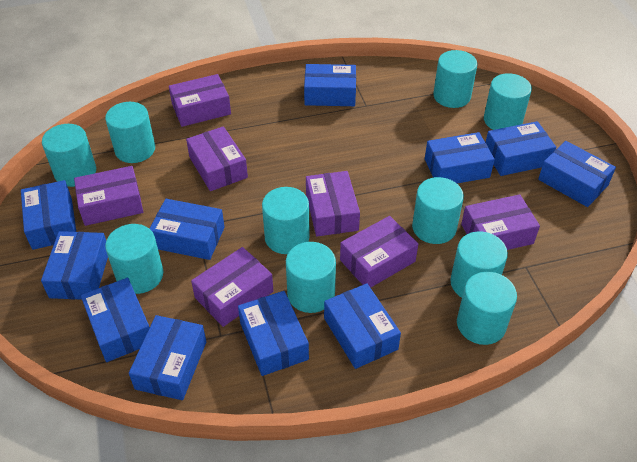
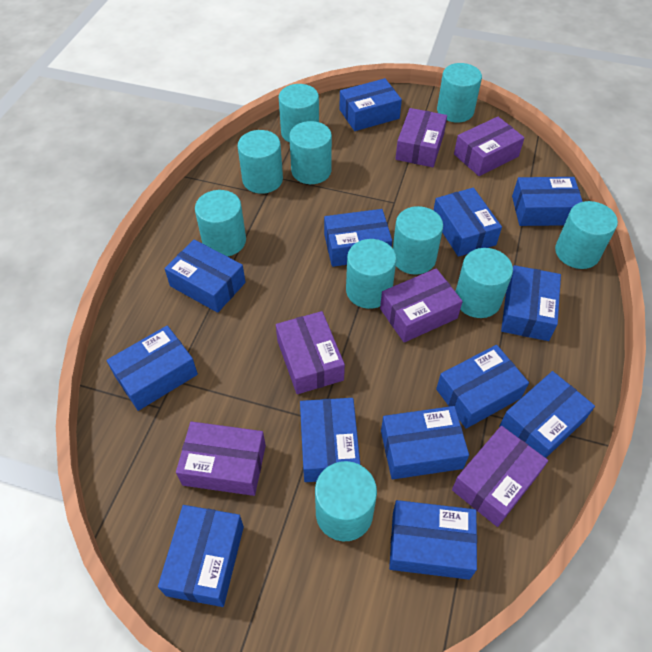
blue box: 11 -> 13
purple box: 7 -> 6

